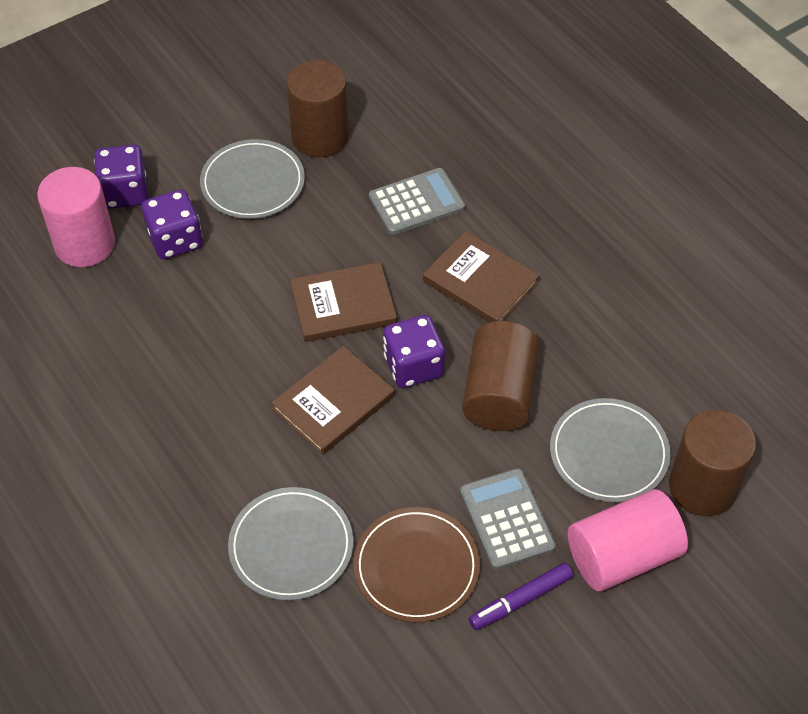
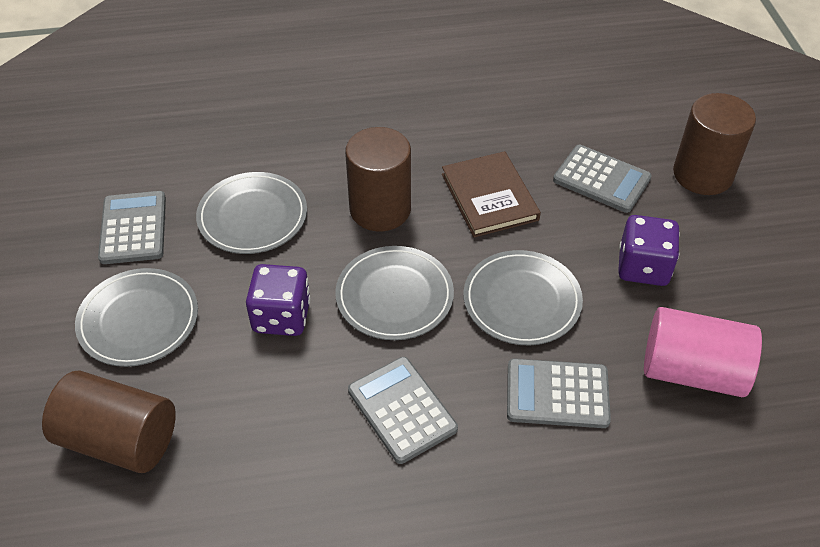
brown book: 3 -> 1
brown plate: 1 -> 0
grey calculator: 2 -> 4
grey plate: 3 -> 4
pink cylinder: 2 -> 1
purple dice: 3 -> 2
purple marker: 1 -> 0

